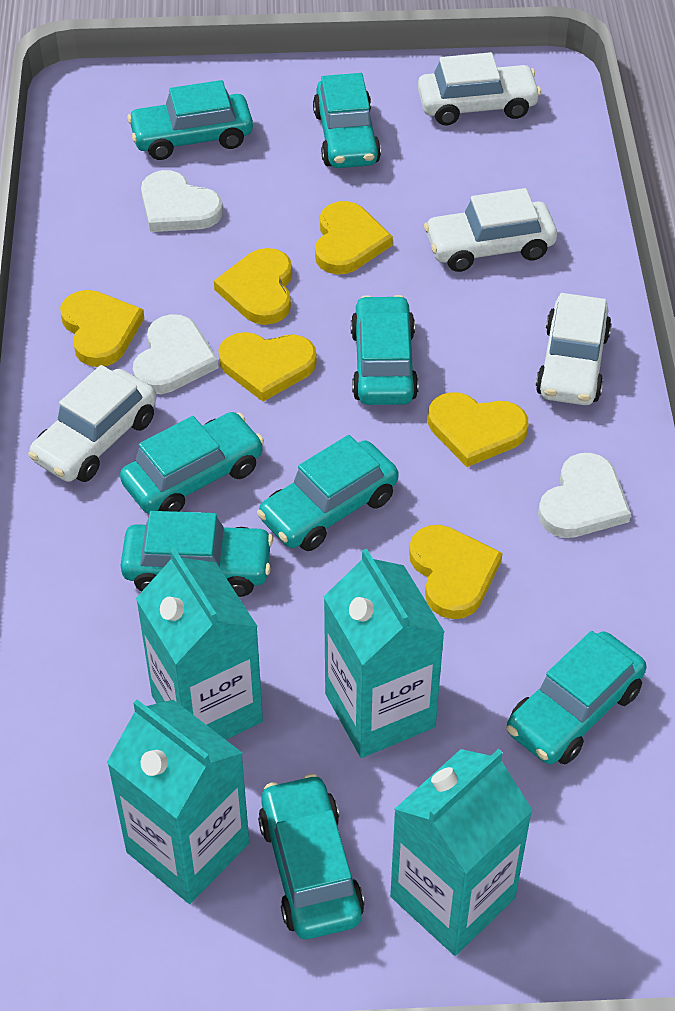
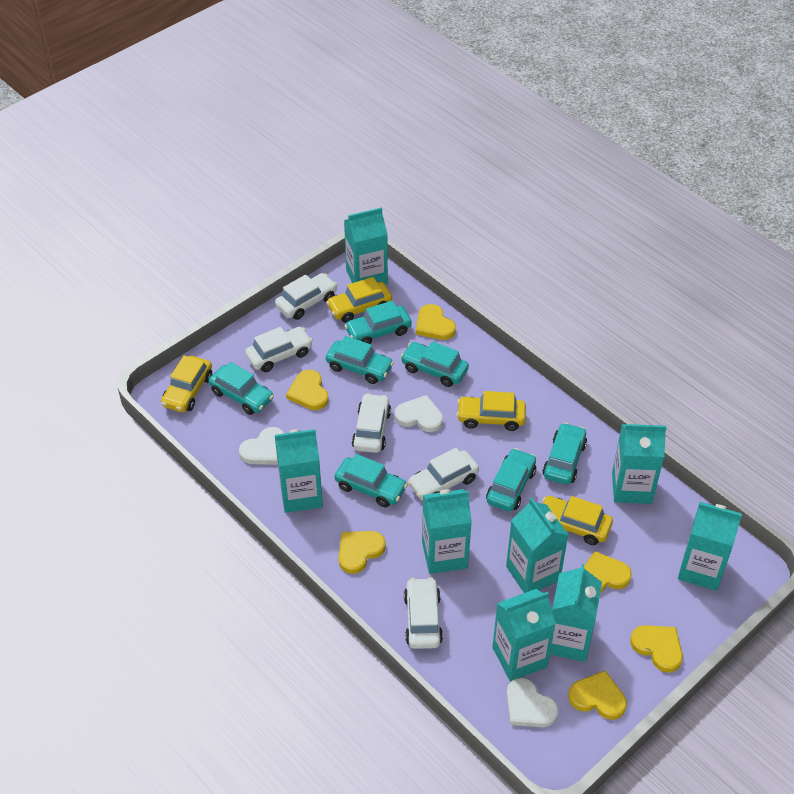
turquoise car: 8 -> 7
turquoise carton: 4 -> 8
white car: 4 -> 5
yellow car: 0 -> 4

